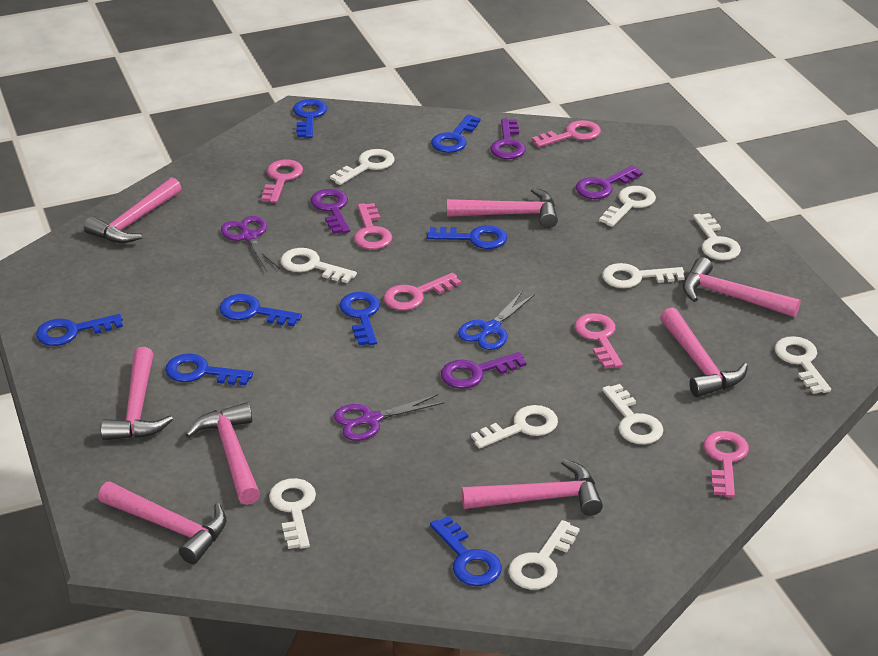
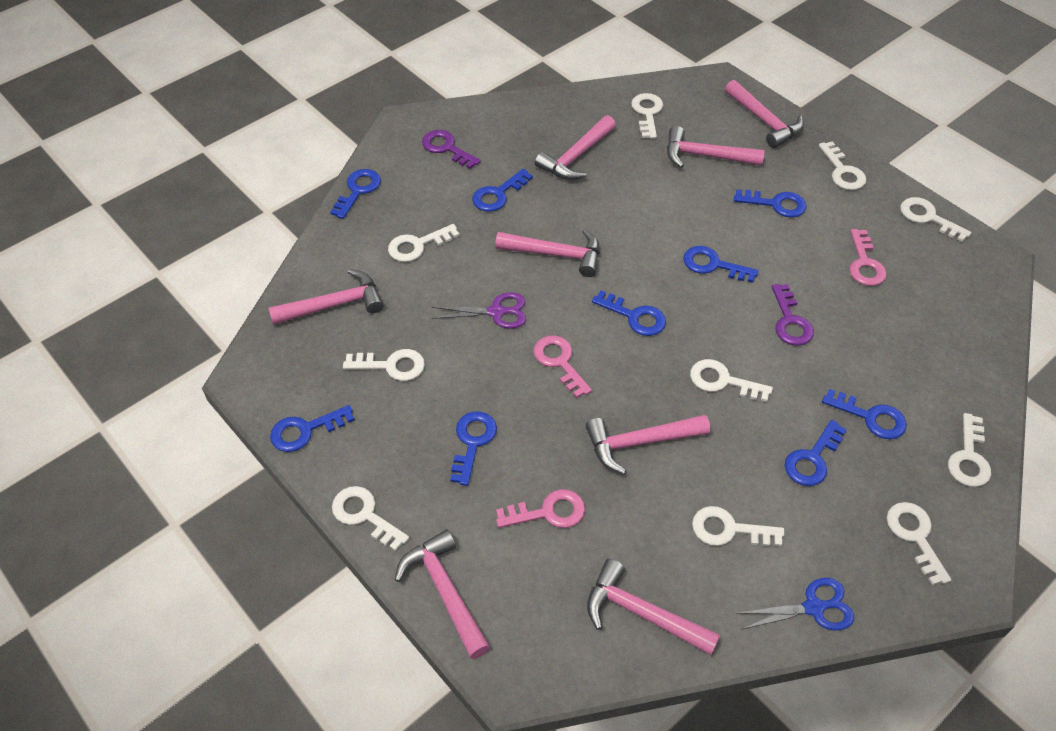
blue key: 8 -> 9
pink key: 6 -> 3
purple key: 4 -> 2
purple scissors: 2 -> 1

